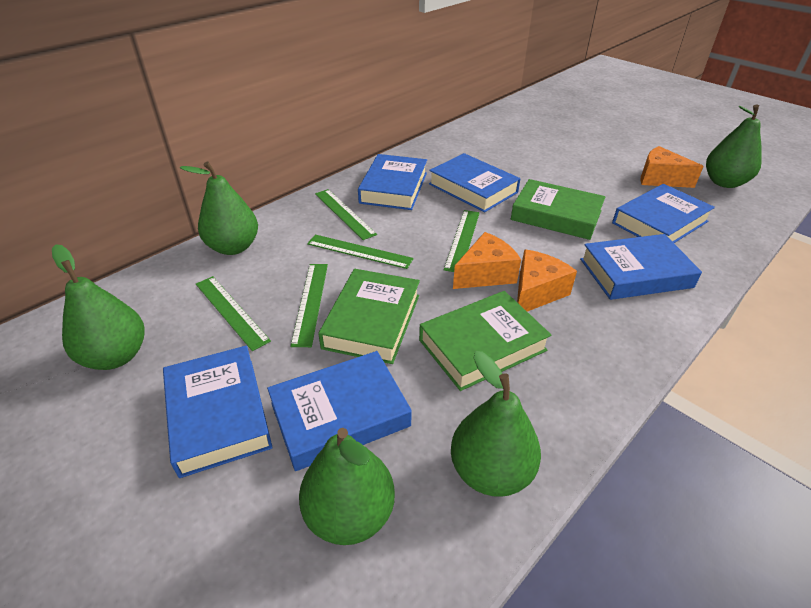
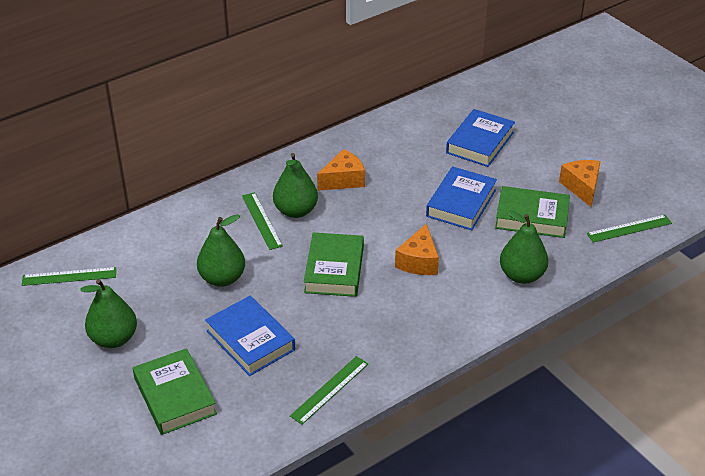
blue book: 6 -> 3
green pear: 5 -> 4
green ruler: 5 -> 4

